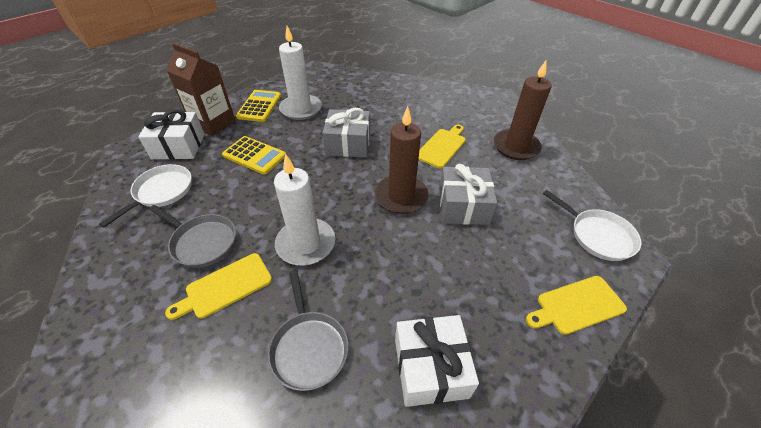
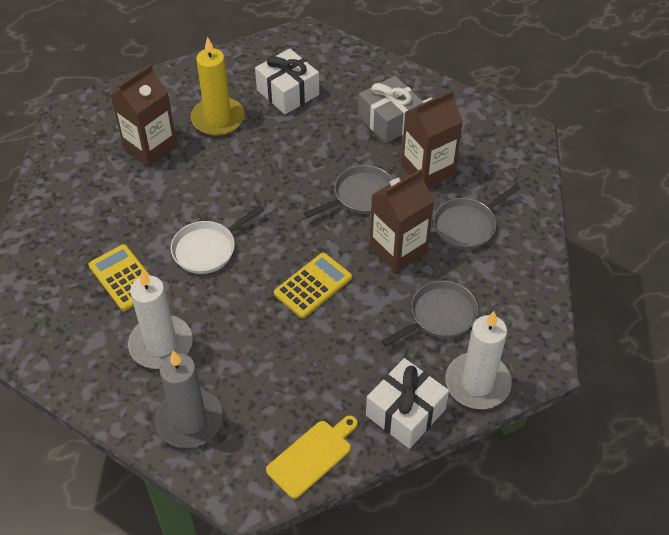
brown candle: 2 -> 0
brown carton: 1 -> 3
grey candle: 0 -> 1
grey gift: 2 -> 1
grey pan: 2 -> 3
white pan: 2 -> 1
yellow candle: 0 -> 1
yellow cutting board: 3 -> 1

